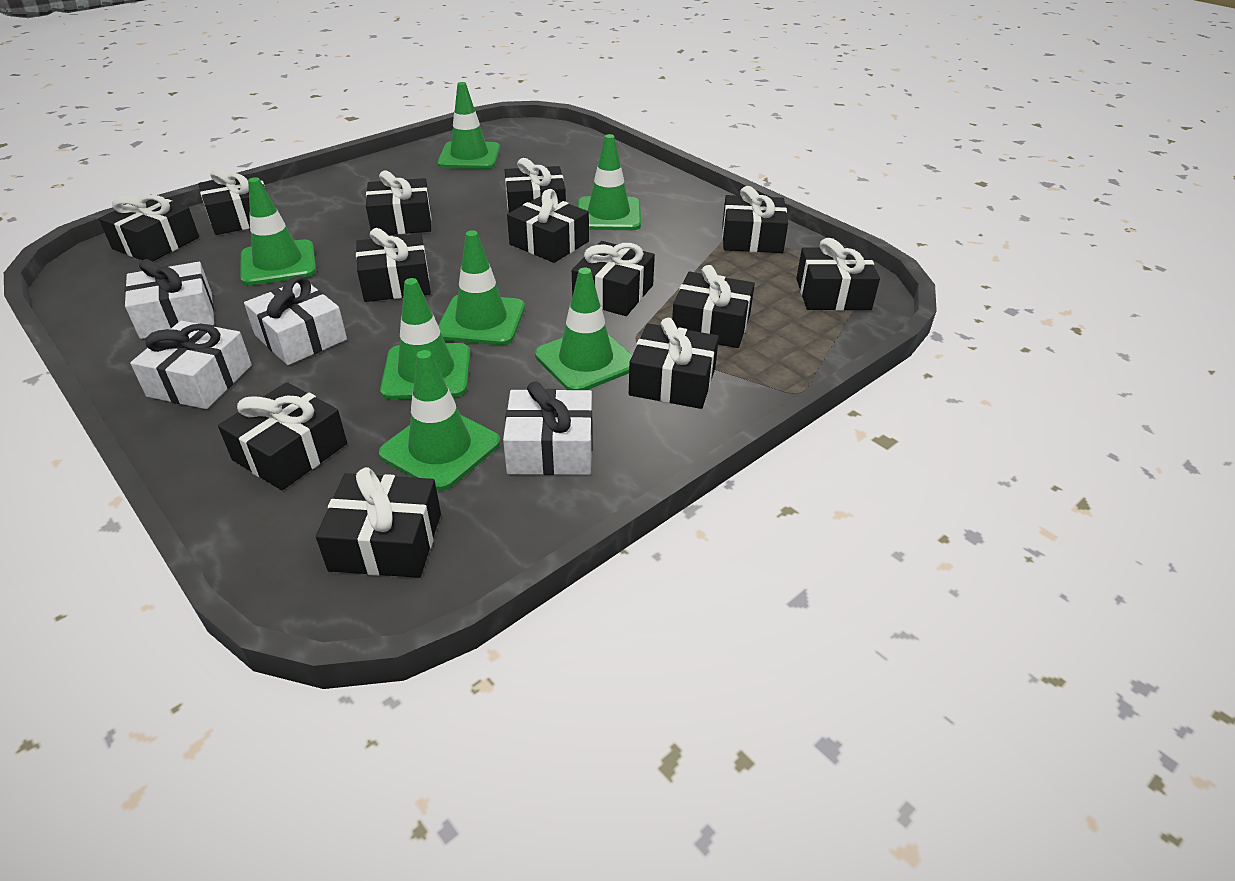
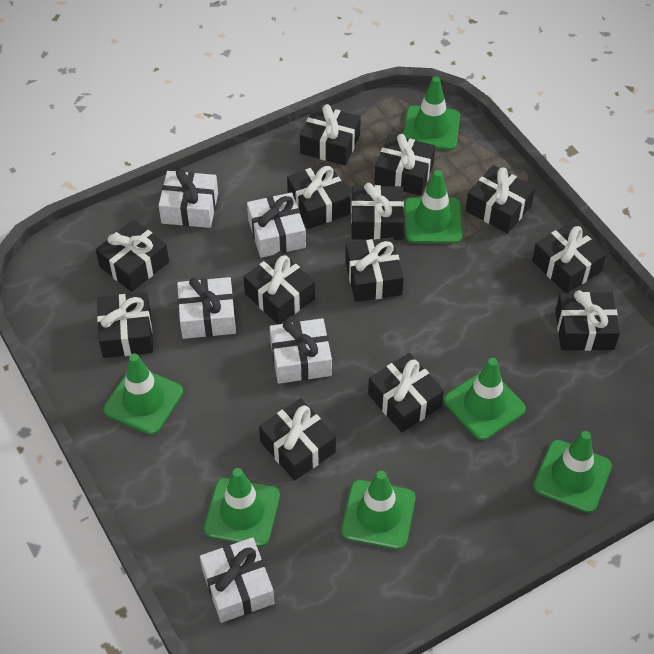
white gift: 4 -> 5

